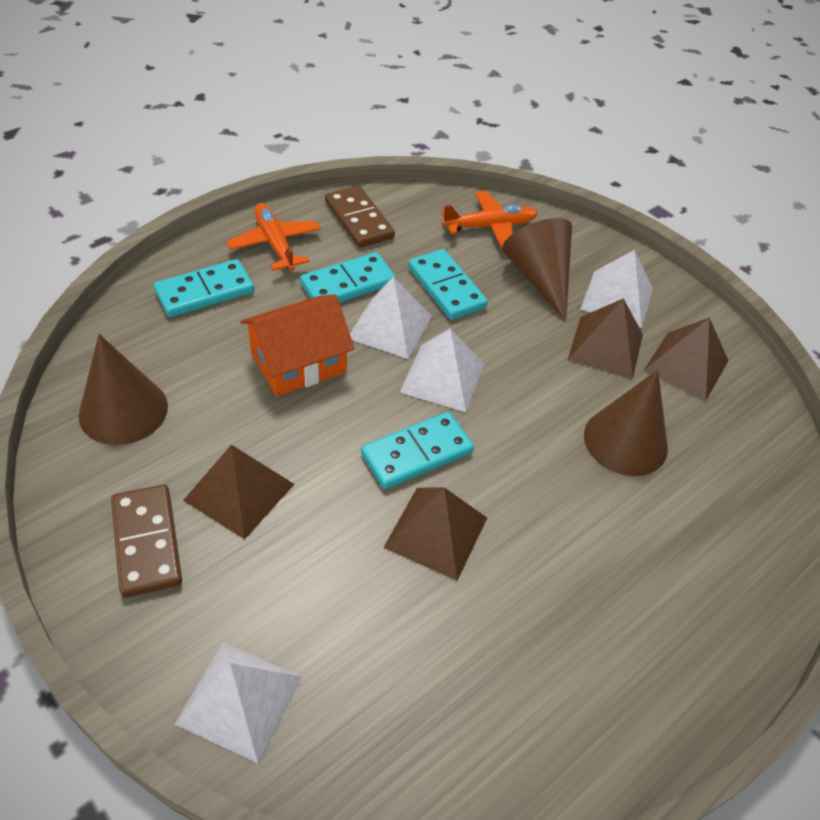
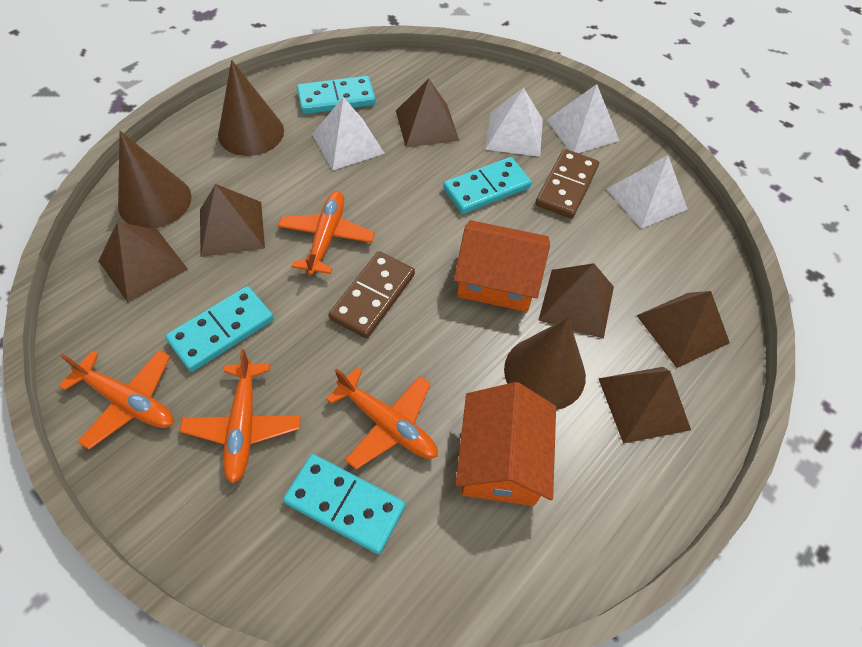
brown pyramid: 4 -> 6
orange house: 1 -> 2
orange plane: 2 -> 4

